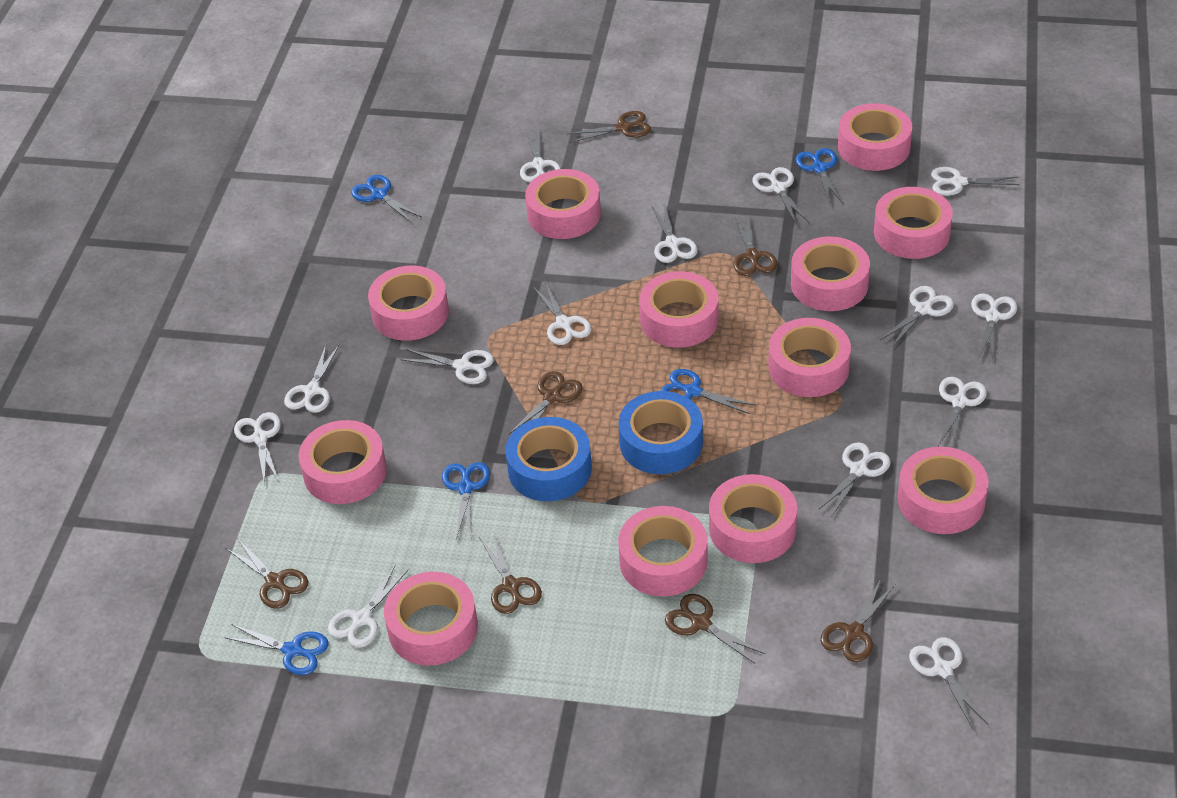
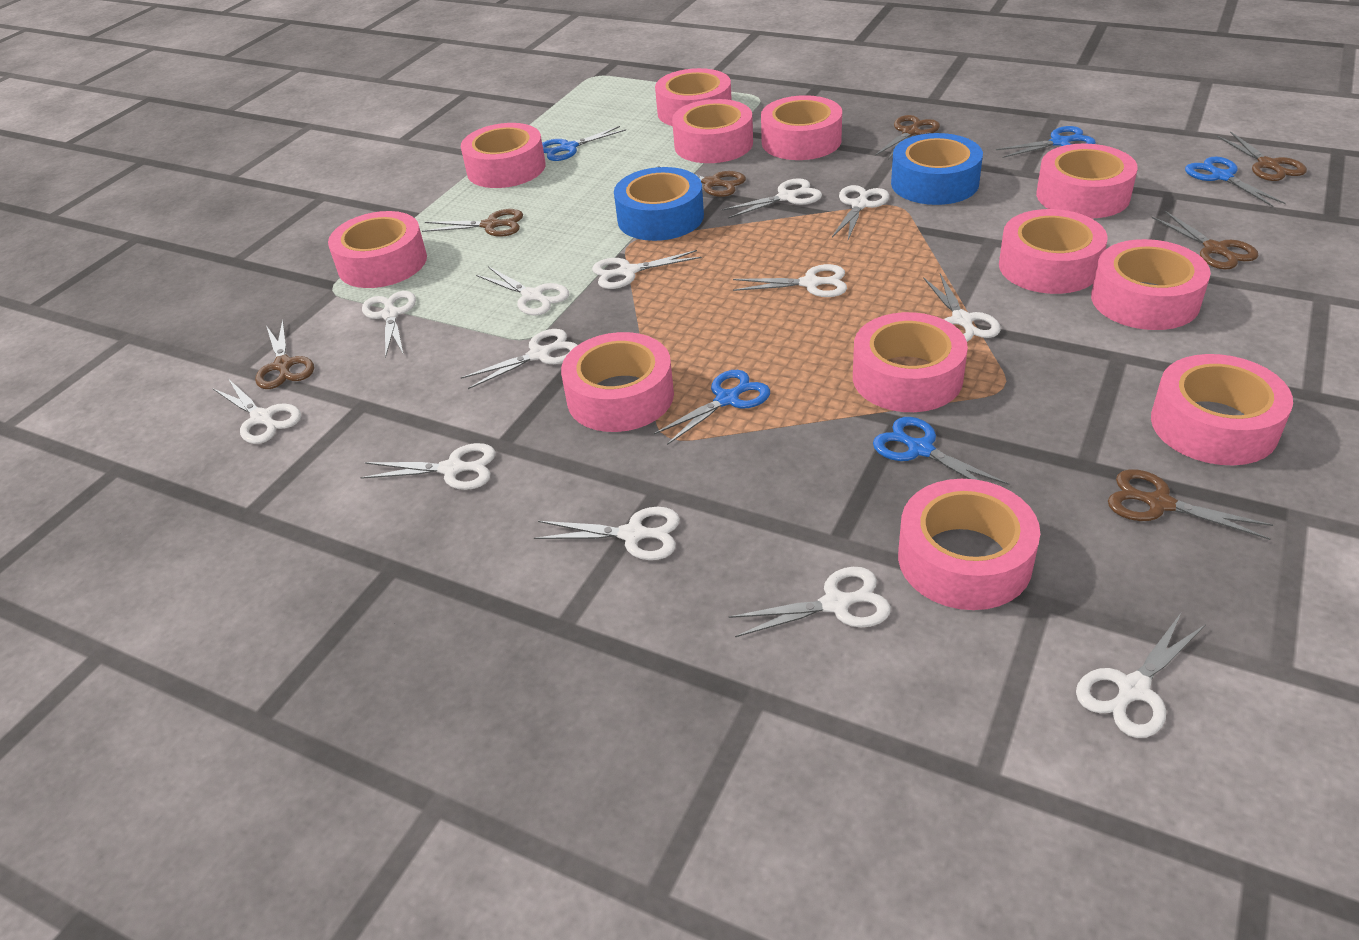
white scissors: 14 -> 13

